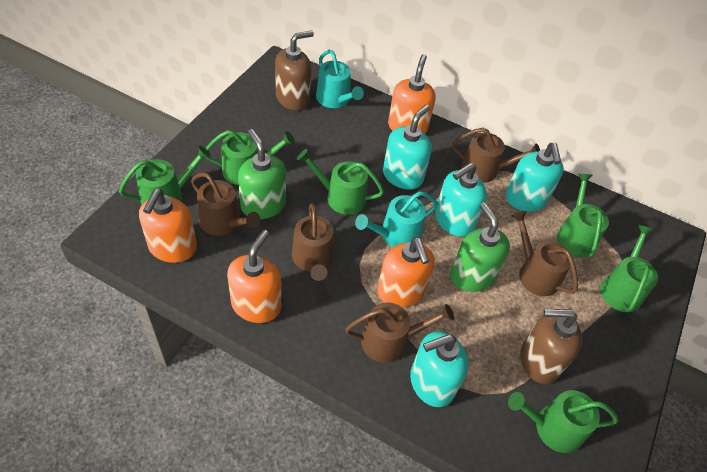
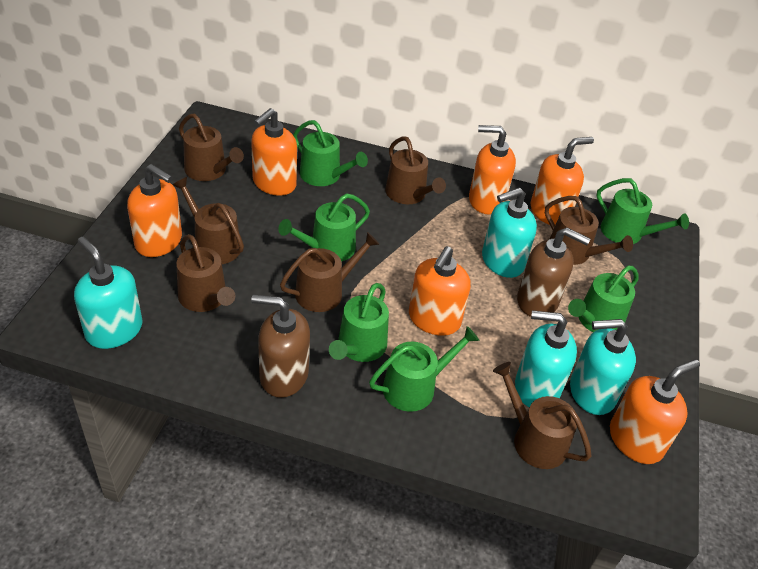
brown watering can: 5 -> 7
green soap dispenser: 2 -> 0
orange soap dispenser: 4 -> 6
turquoise watering can: 2 -> 0

